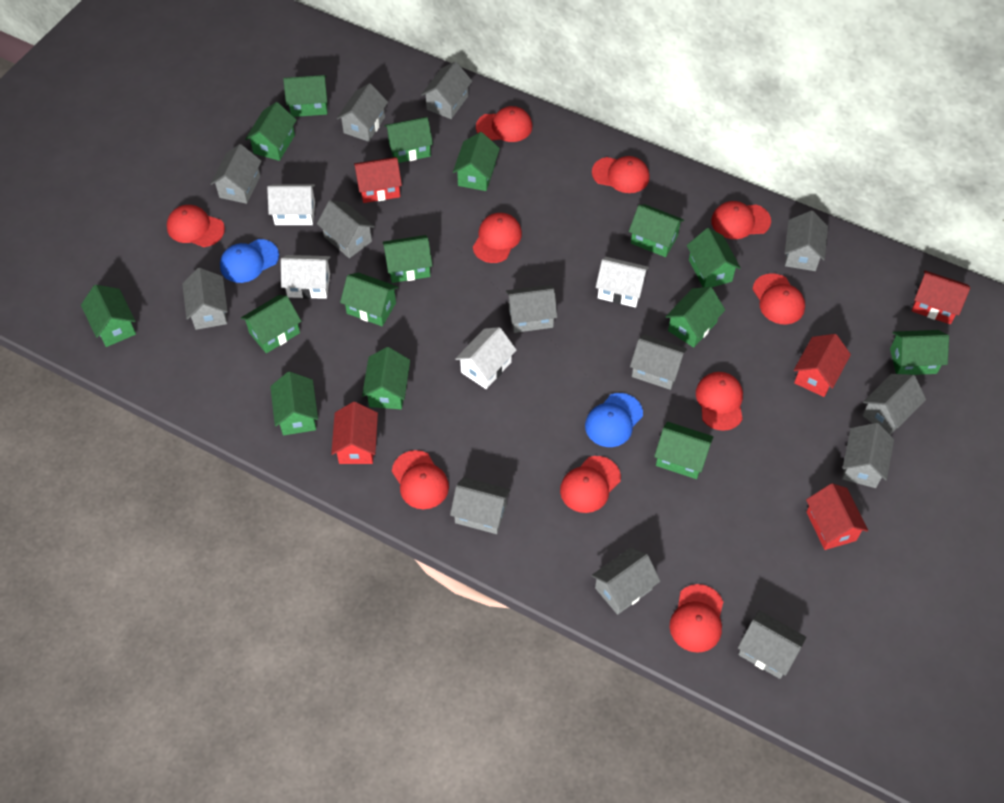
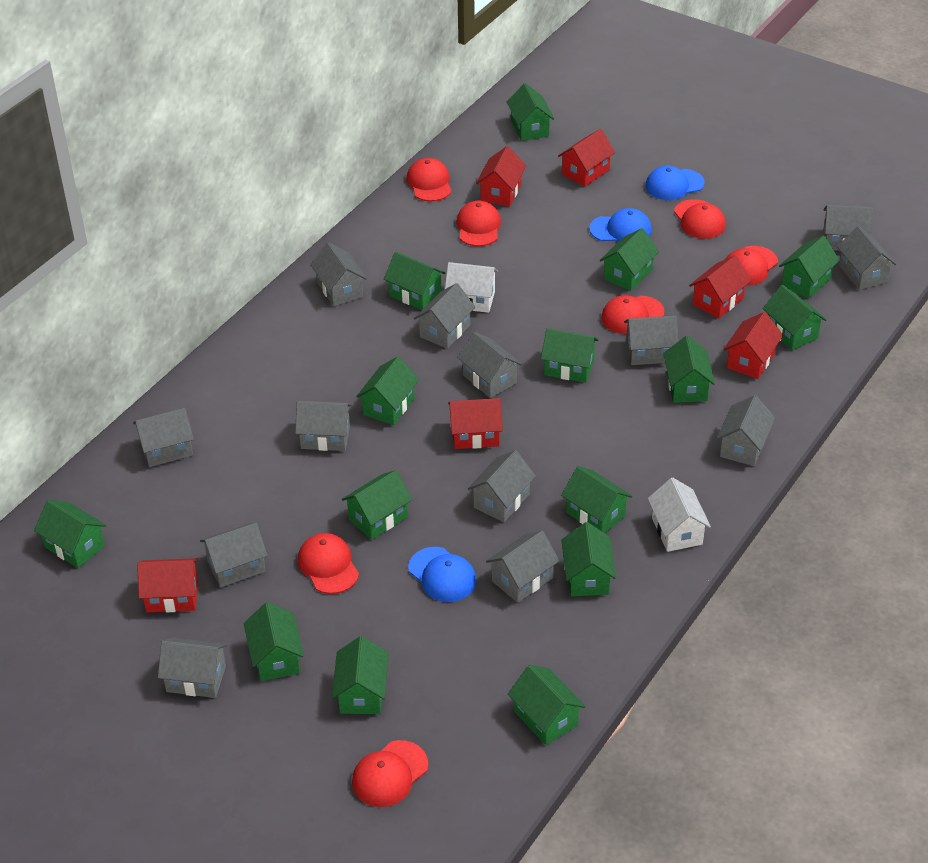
blue cap: 2 -> 3
red cap: 10 -> 7
red house: 5 -> 6
white house: 4 -> 2

